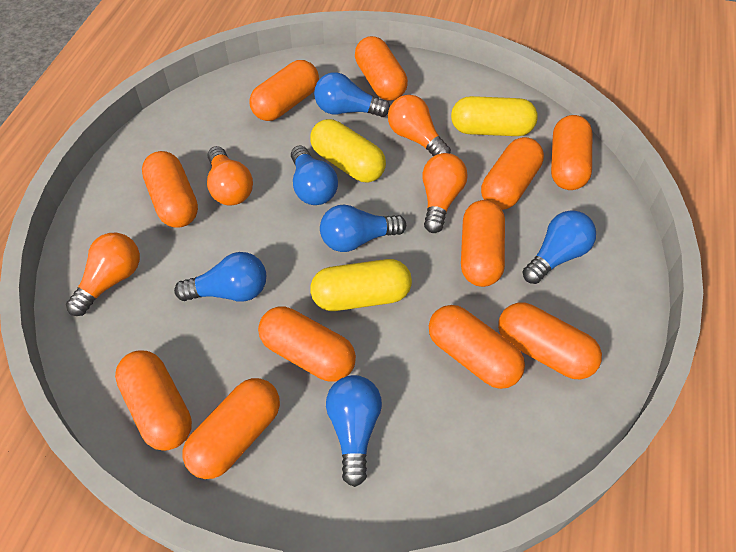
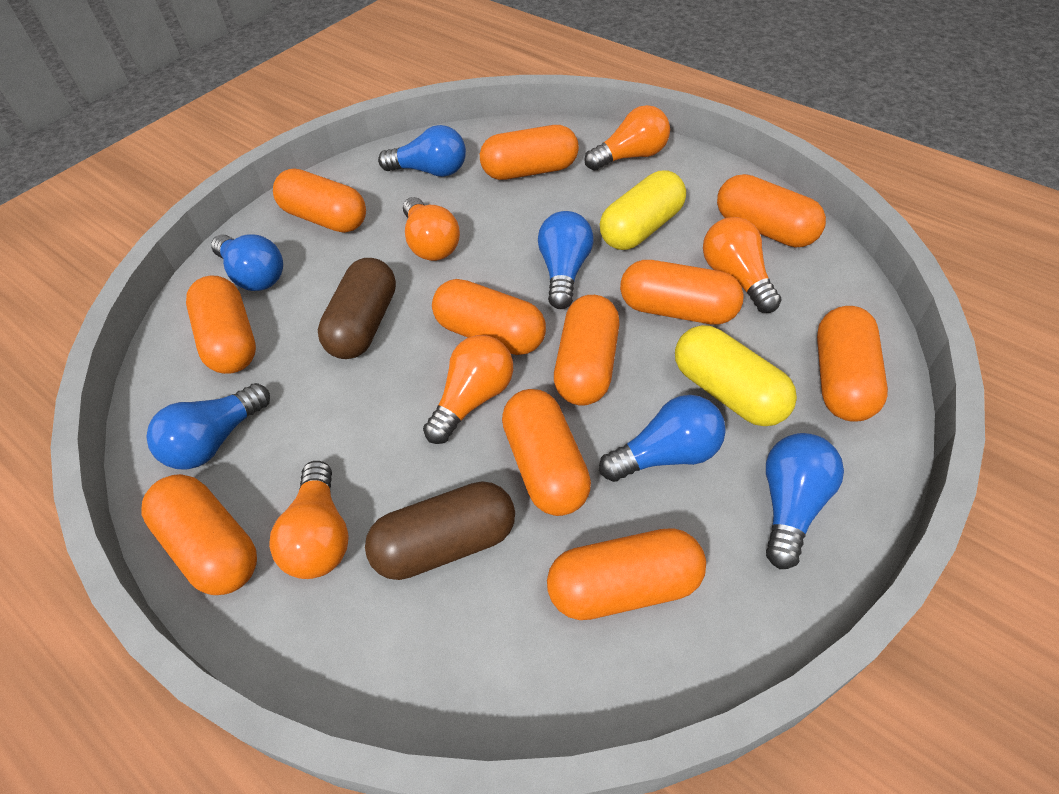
brown capsule: 0 -> 2
orange light bulb: 4 -> 5
yellow capsule: 3 -> 2

